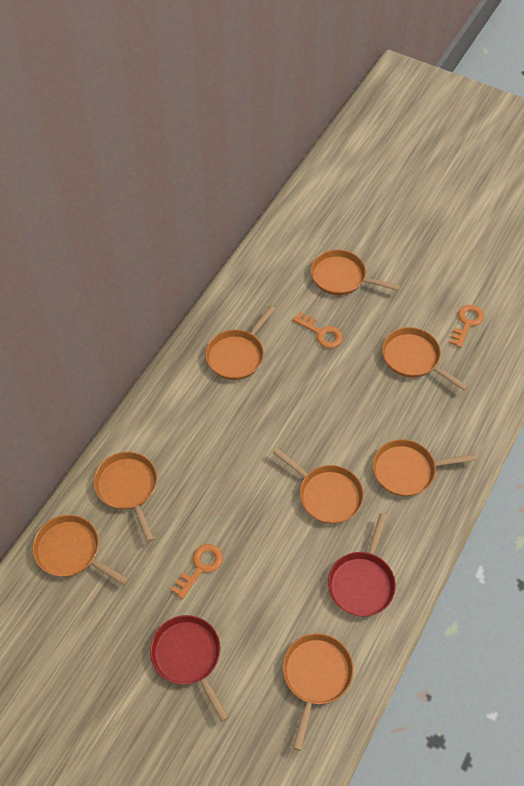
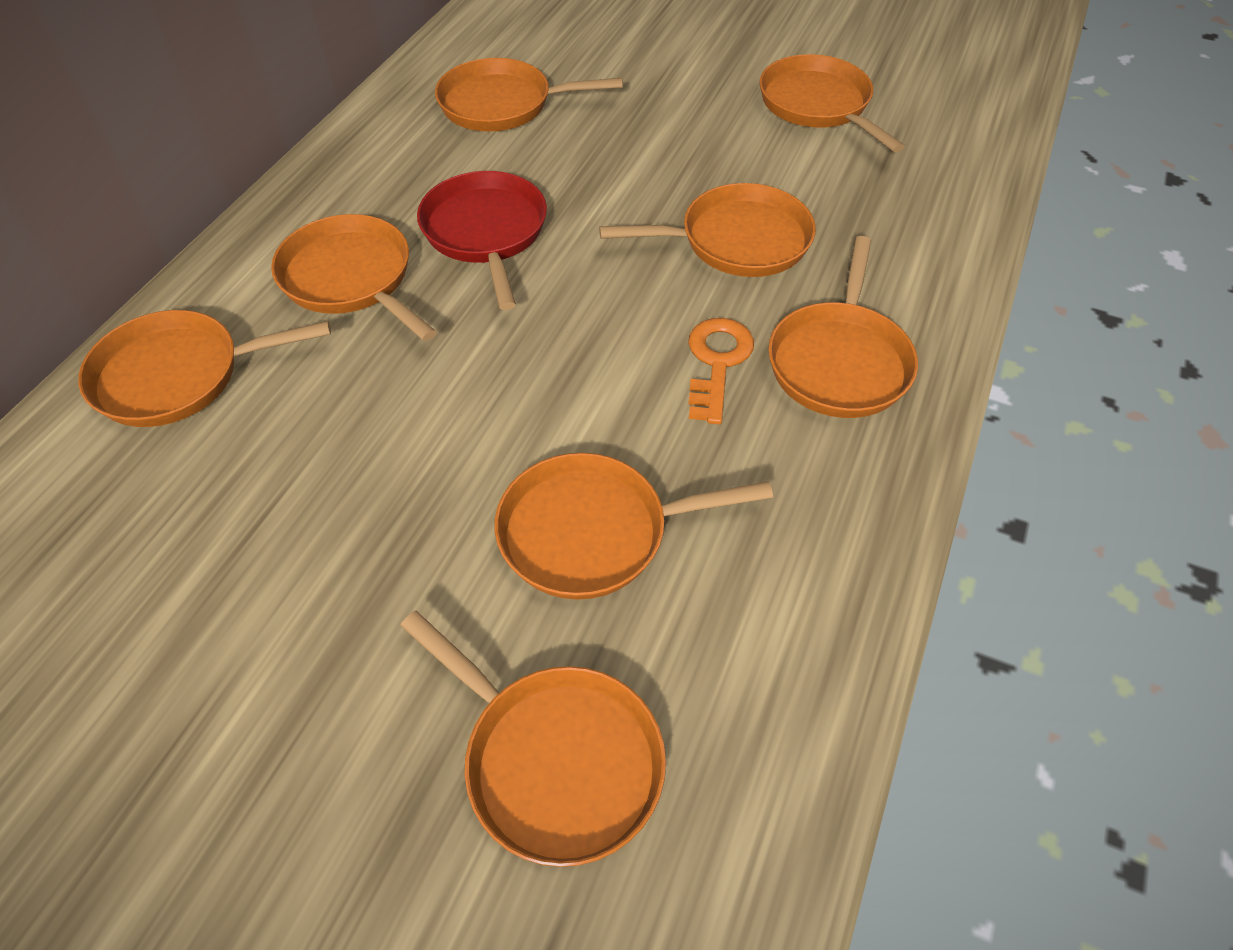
orange key: 3 -> 1
red pan: 2 -> 1

